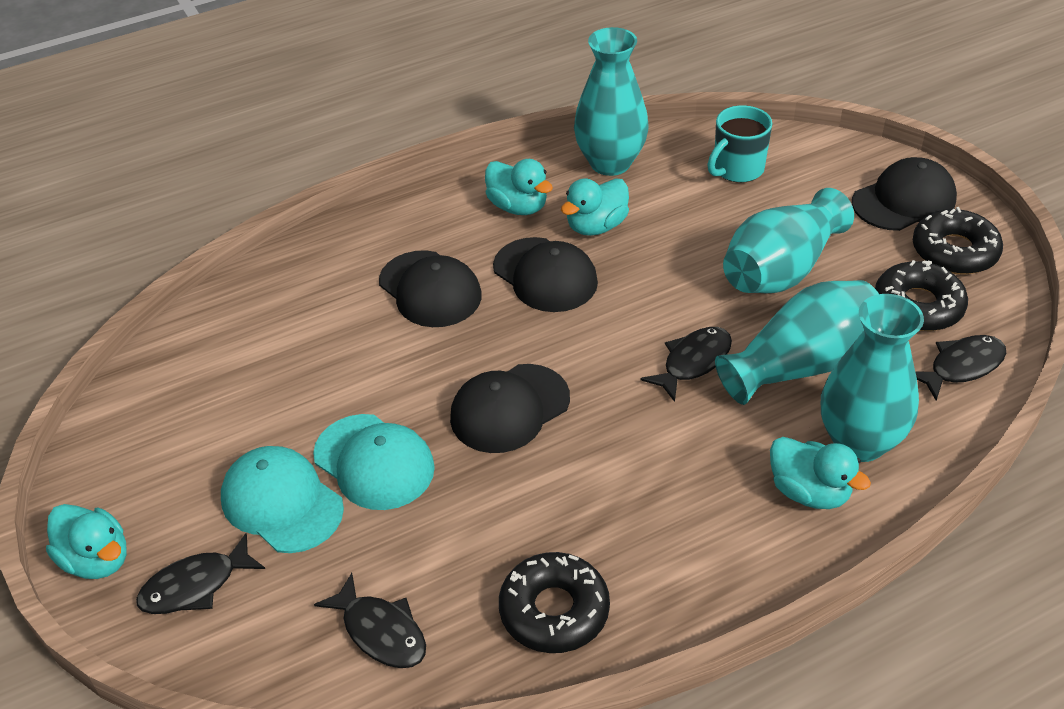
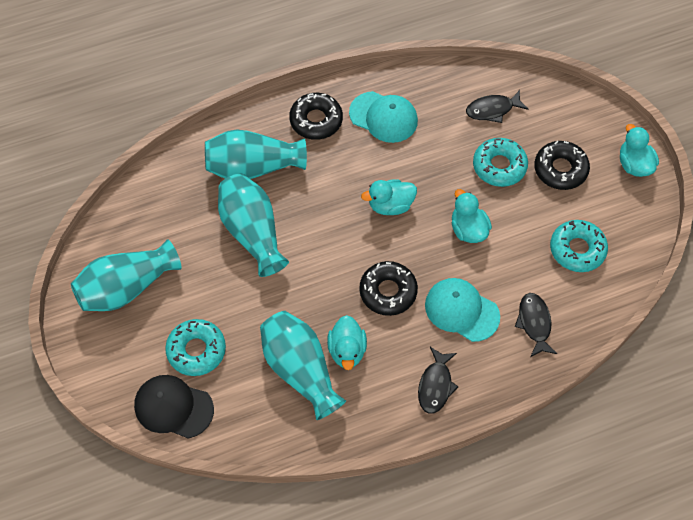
black cap: 4 -> 1
black fish: 4 -> 3
turquoise donut: 0 -> 3
turquoise mug: 1 -> 0

